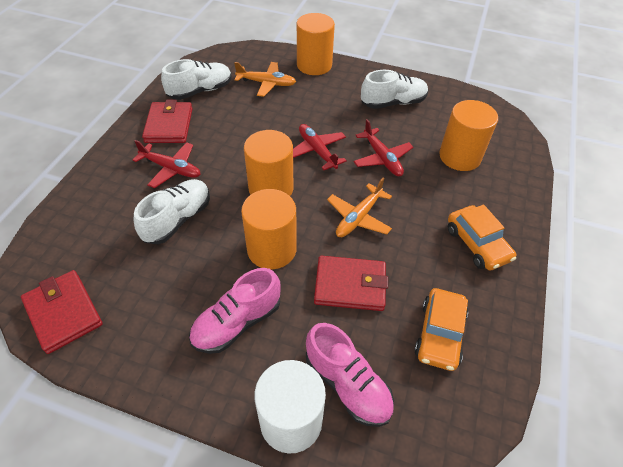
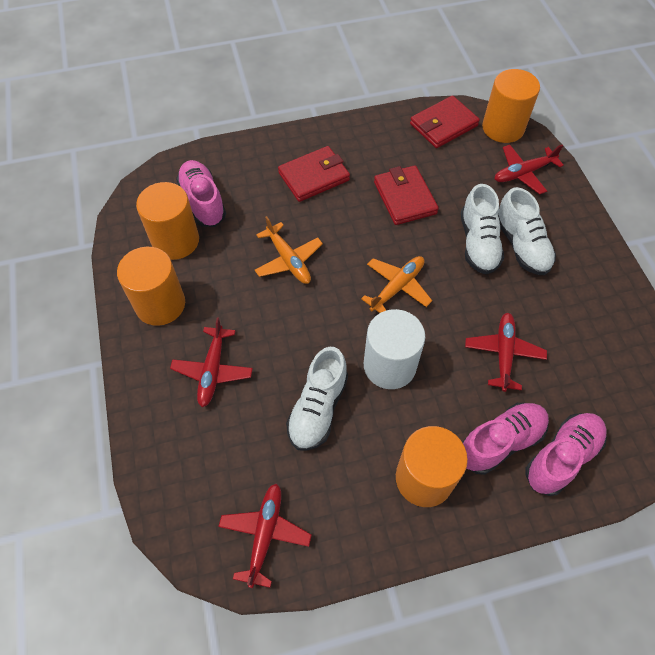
orange car: 2 -> 0
pink shoe: 2 -> 3
red plane: 3 -> 4

